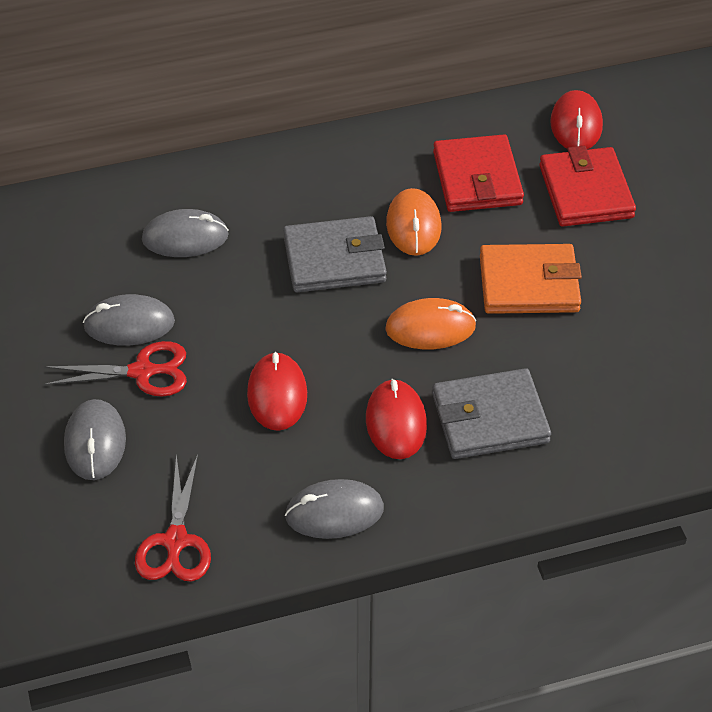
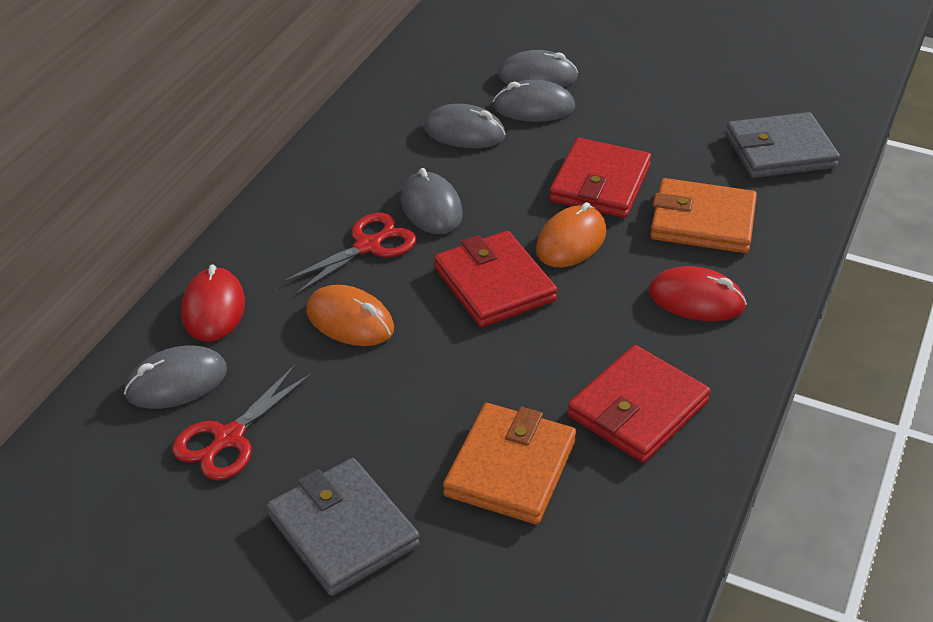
grey mouse: 4 -> 5
orange wallet: 1 -> 2
red mouse: 3 -> 2
red wallet: 2 -> 3

